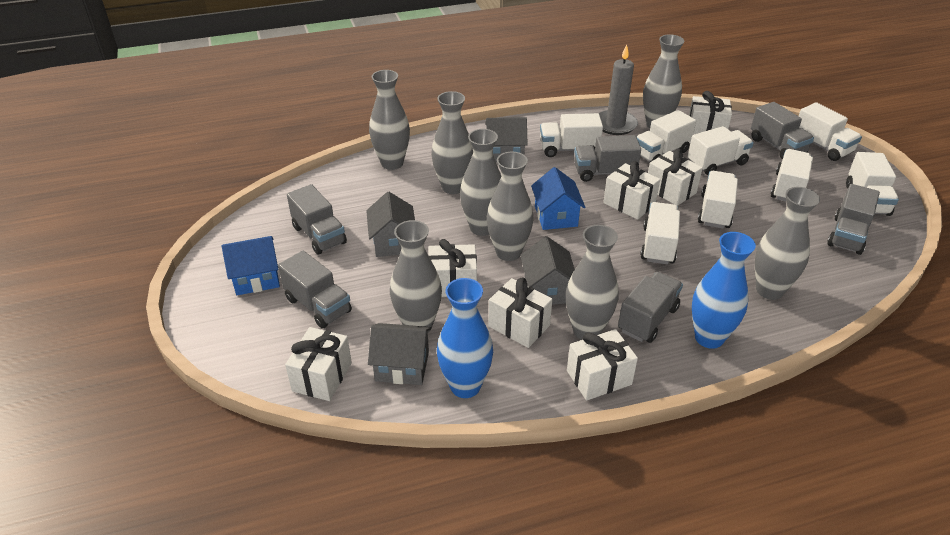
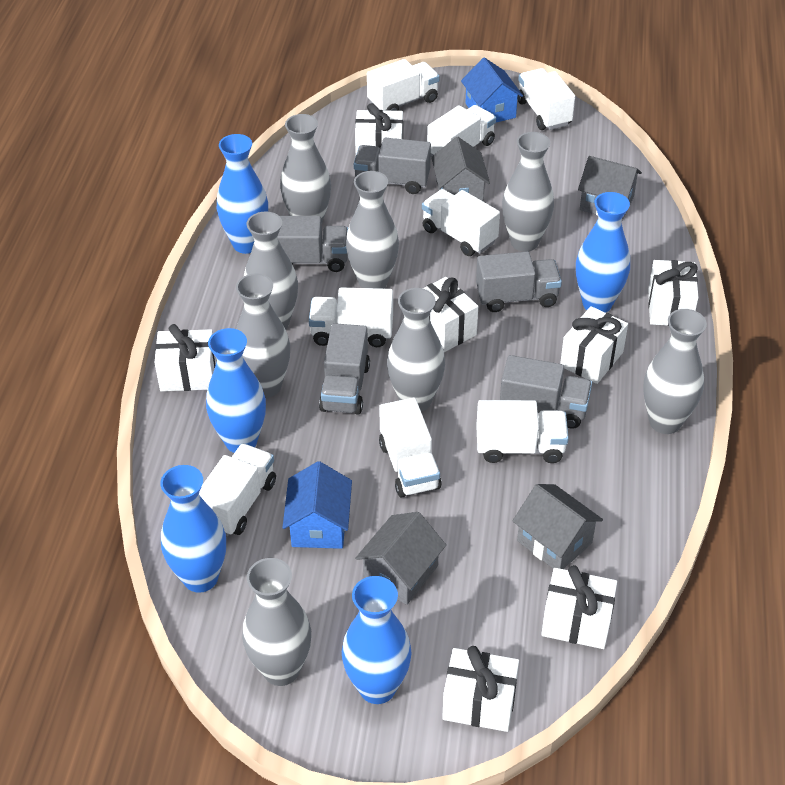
blue vase: 2 -> 5
grey candle: 1 -> 0
grey truck: 6 -> 5

